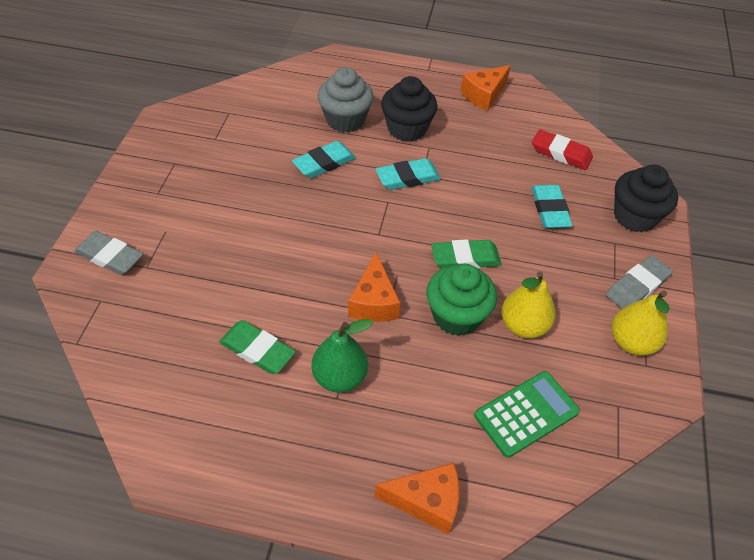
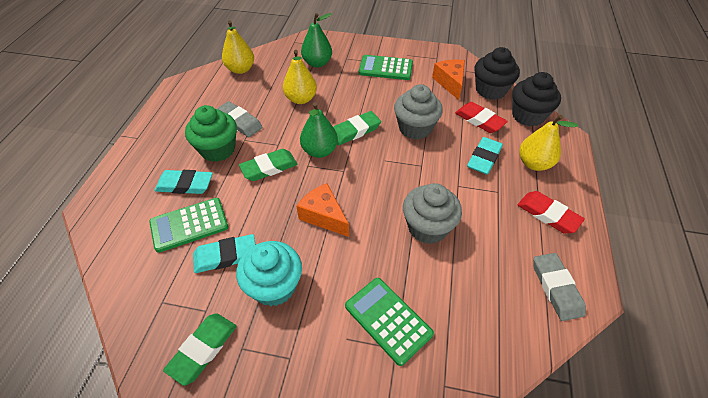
green calculator: 1 -> 3
green eraser: 2 -> 3
green pear: 1 -> 2
grey cupcake: 1 -> 2
orange cheese: 3 -> 2
red eraser: 1 -> 2
turquoise cupcake: 0 -> 1
yellow pear: 2 -> 3

